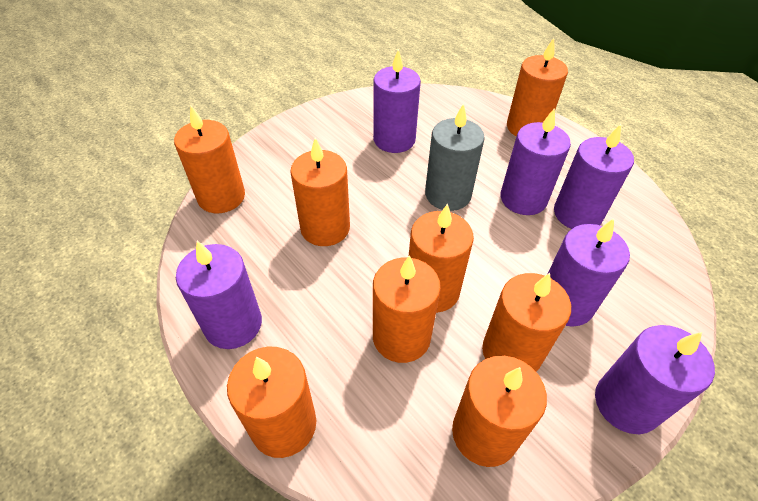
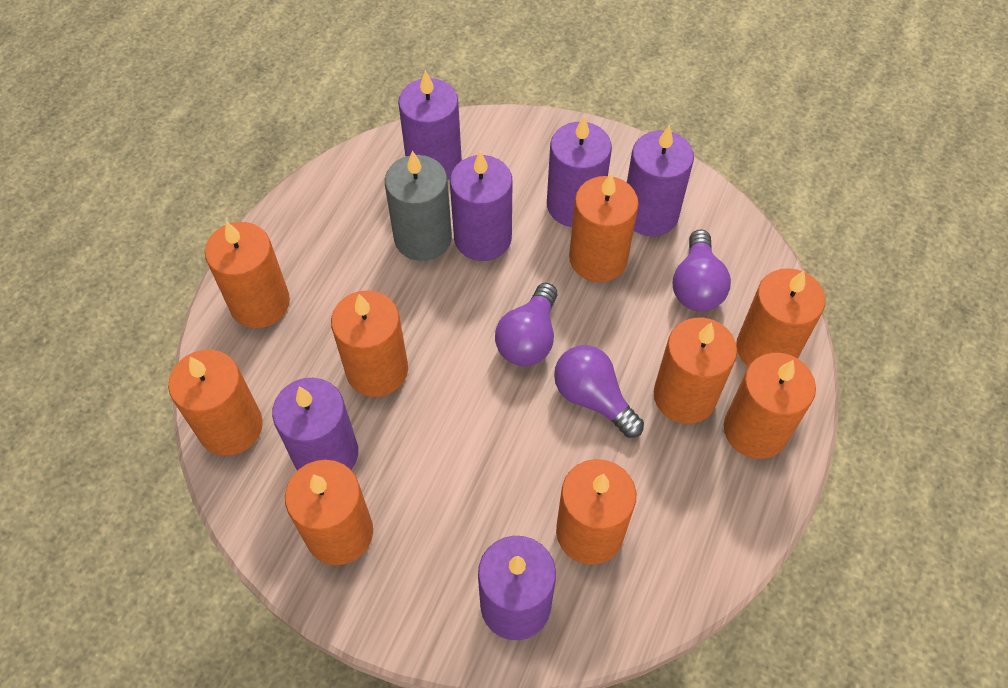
orange candle: 8 -> 9
purple light bulb: 0 -> 3

